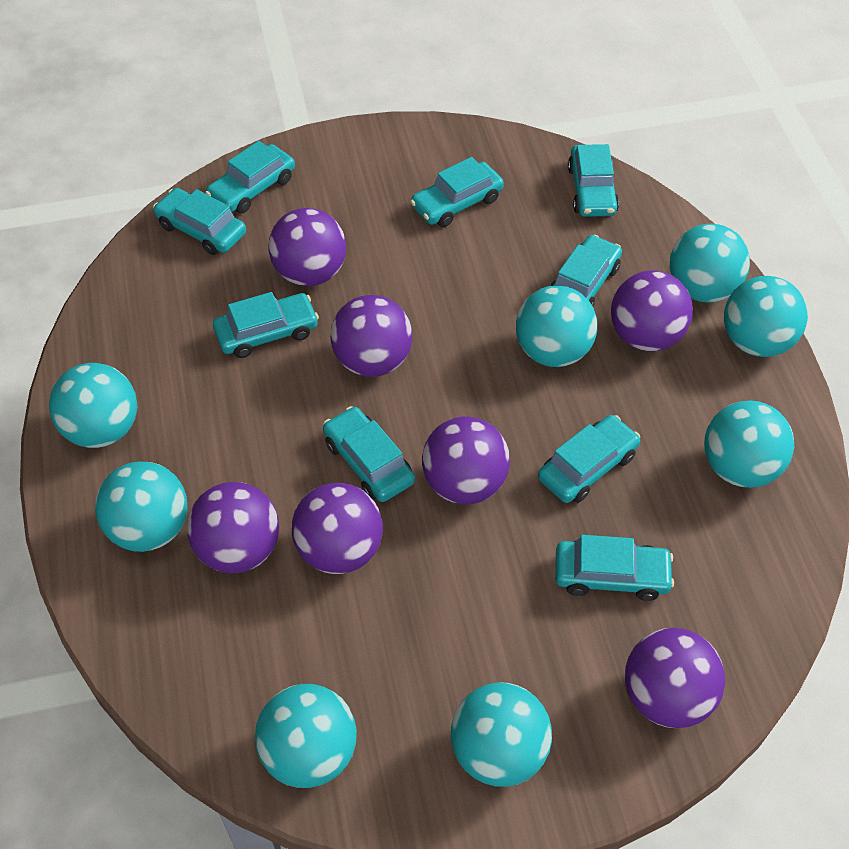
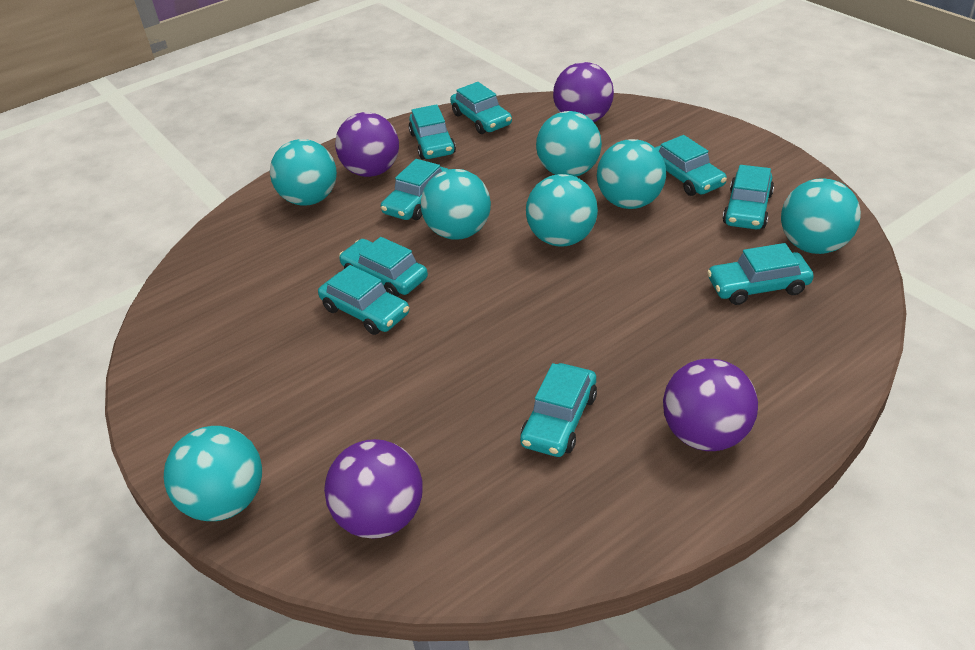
purple ball: 7 -> 4
turquoise ball: 8 -> 7

